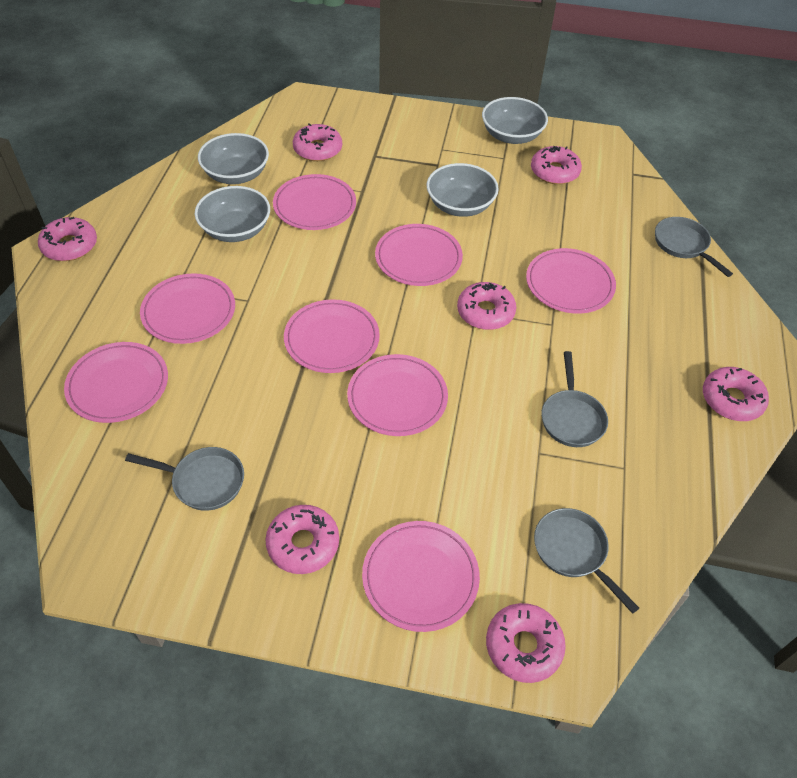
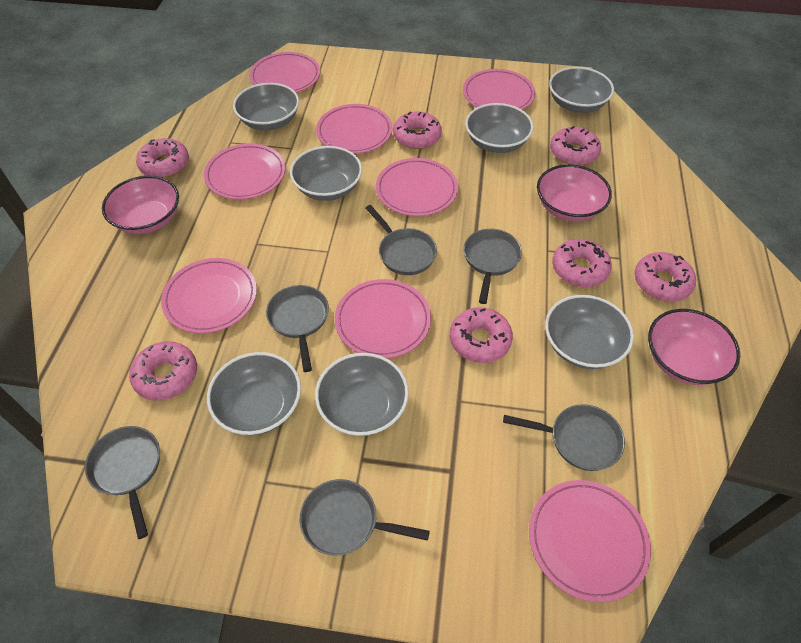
grey bowl: 4 -> 7
grey pan: 4 -> 6
pink bowl: 0 -> 3

